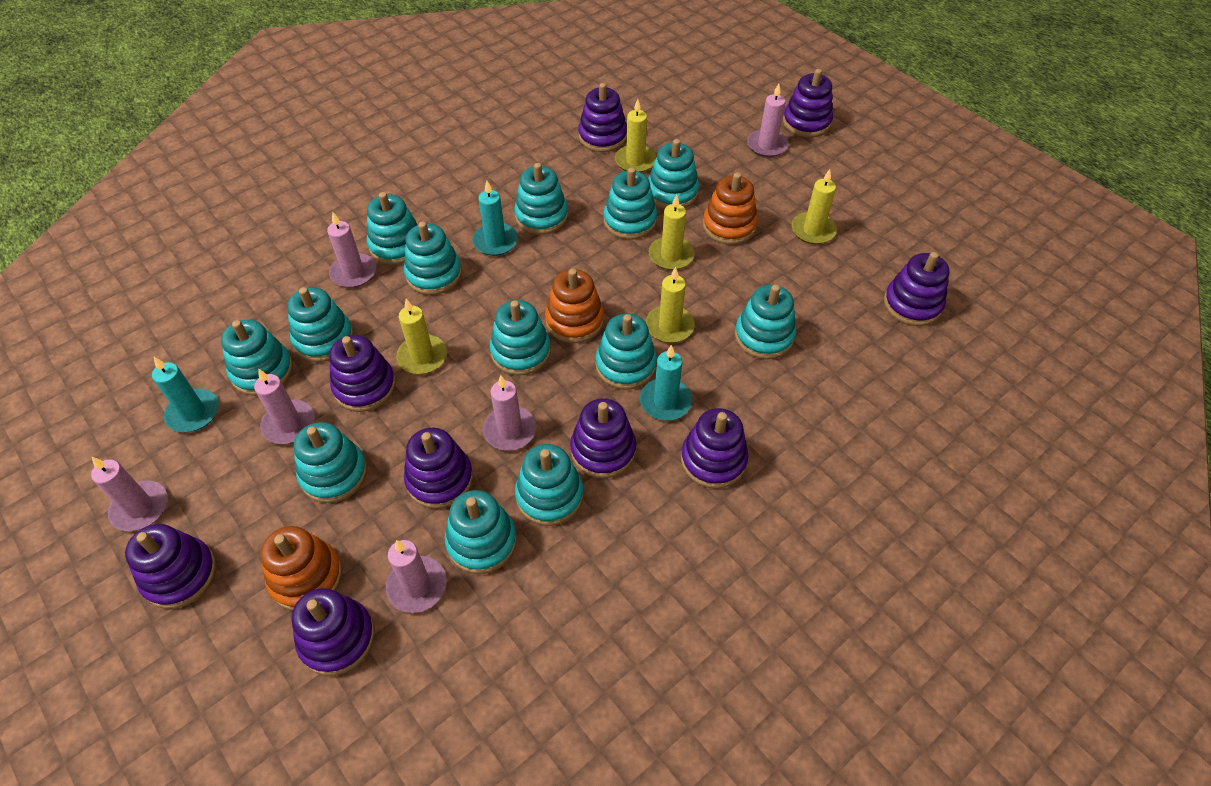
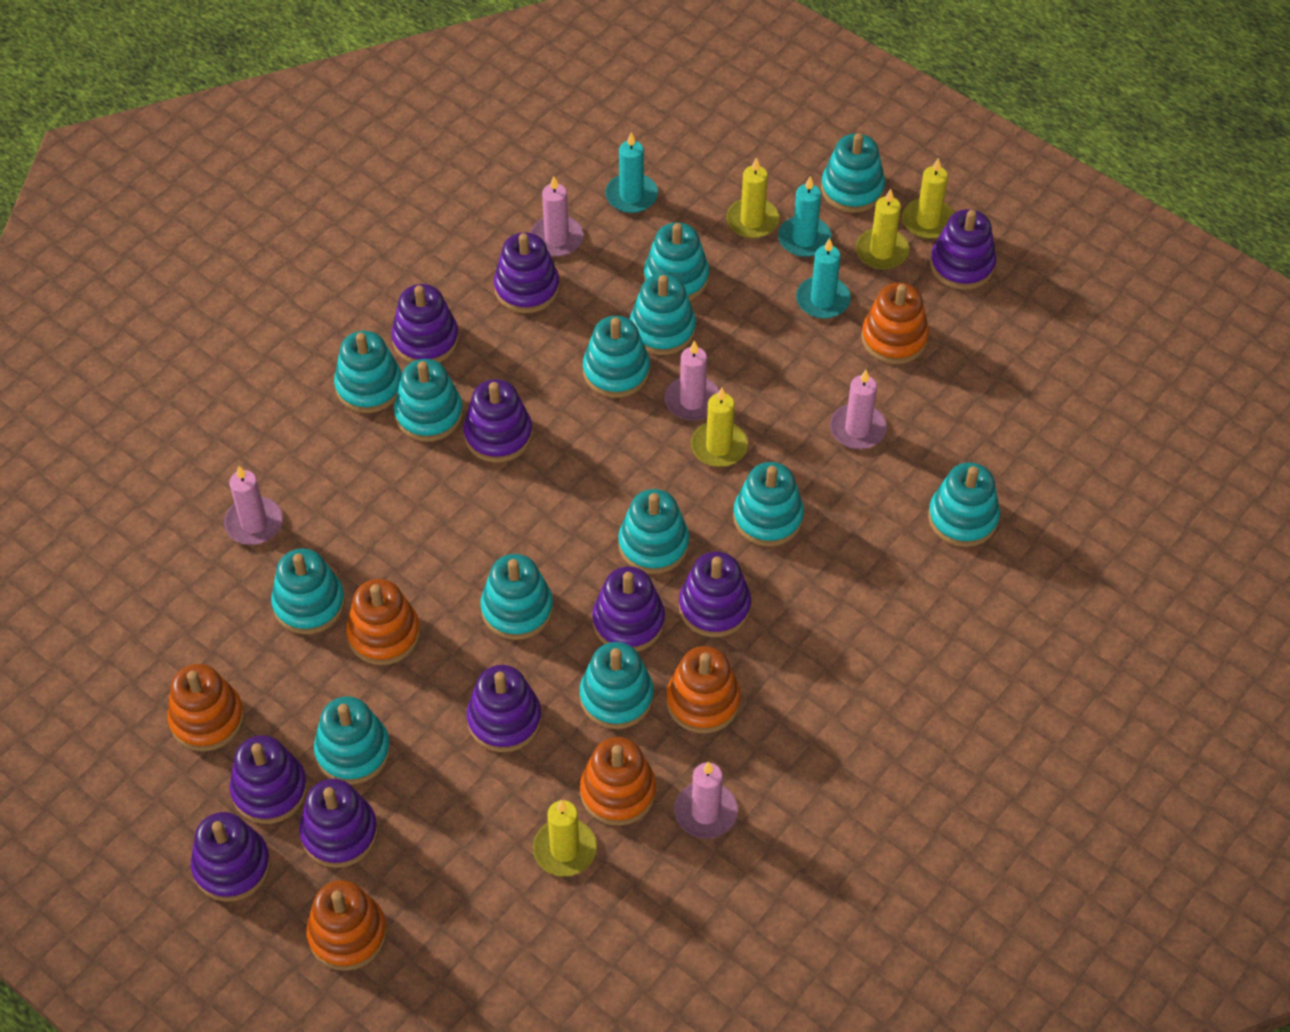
orange stacking toy: 3 -> 6
pink candle: 6 -> 5
purple stacking toy: 9 -> 10

